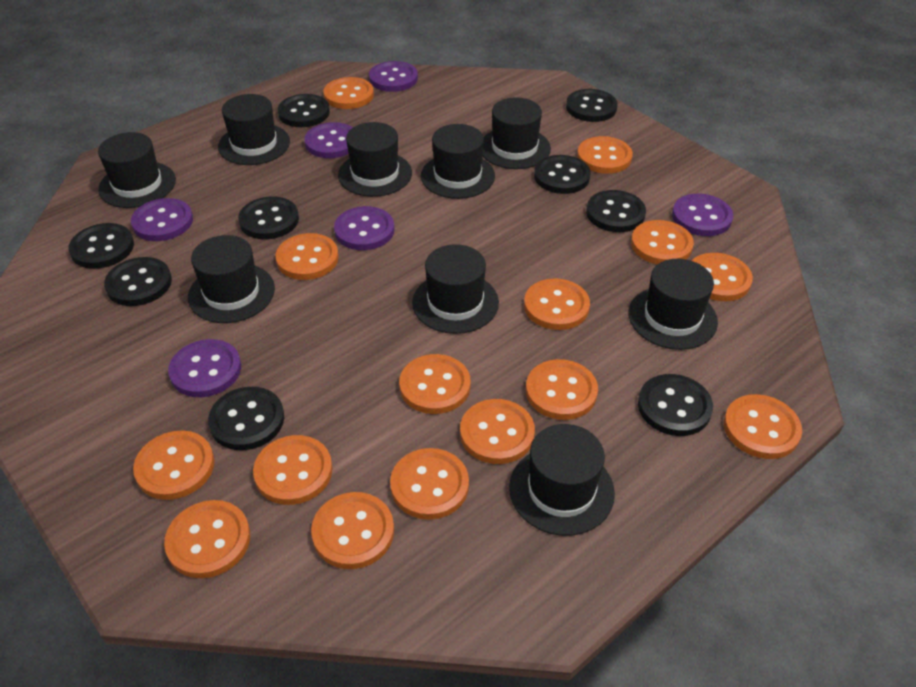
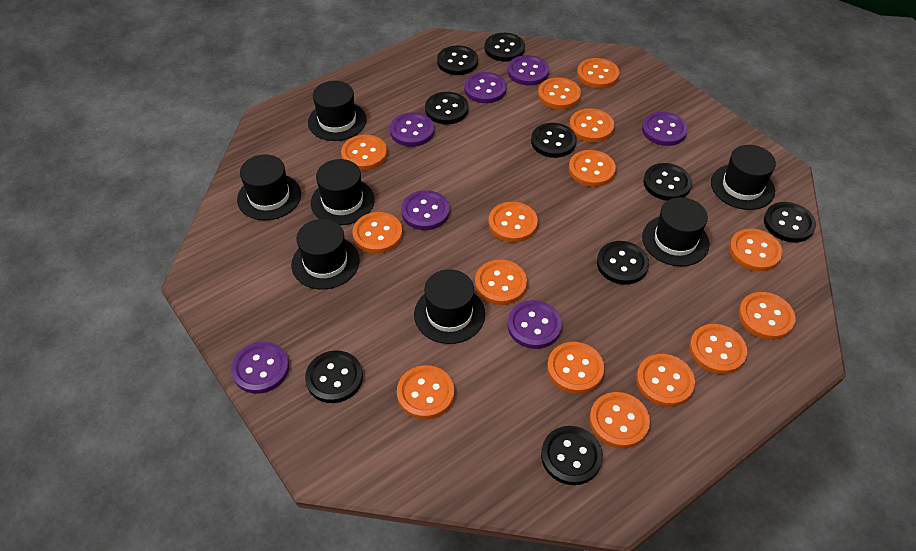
black hat: 9 -> 7
purple button: 6 -> 7

